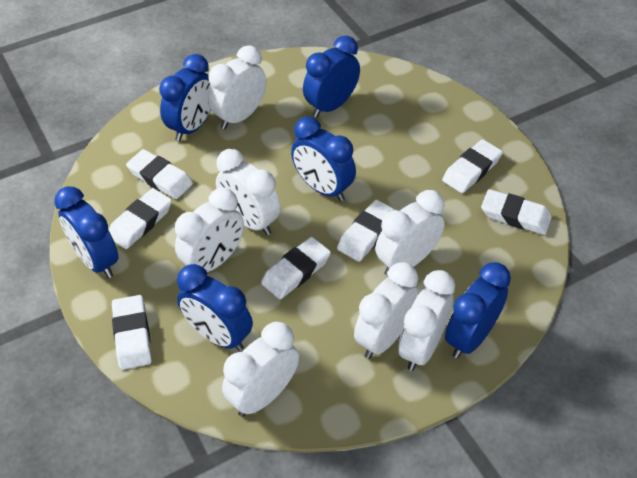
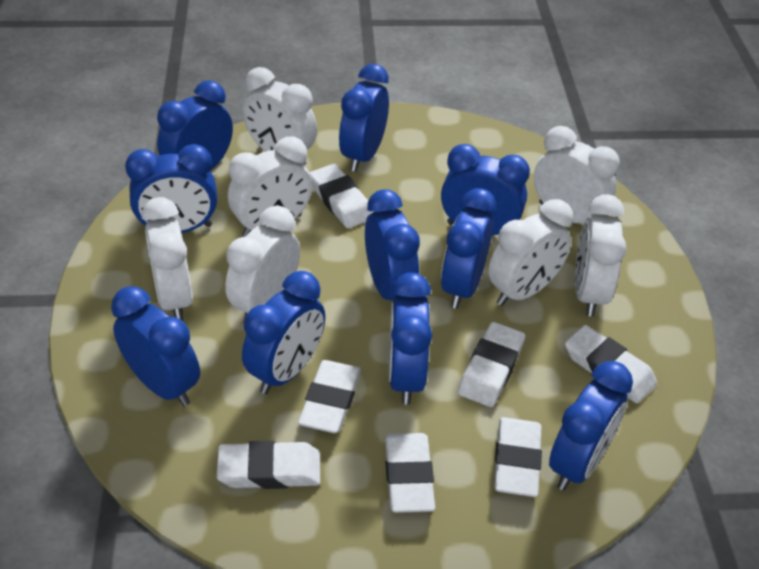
blue clock: 6 -> 10

